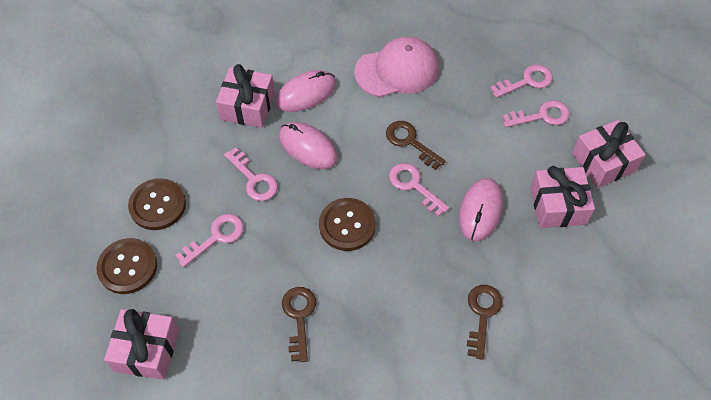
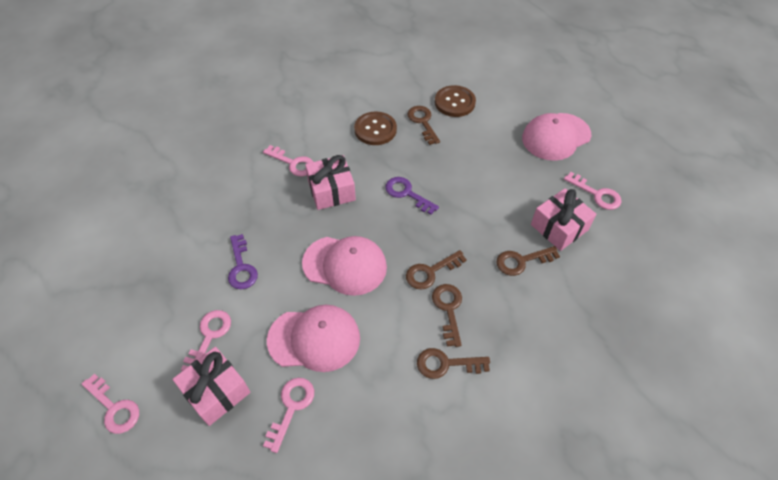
brown button: 3 -> 2
brown key: 3 -> 5
pink cap: 1 -> 3
pink gift: 4 -> 3
pink mouse: 3 -> 0
purple key: 0 -> 2

